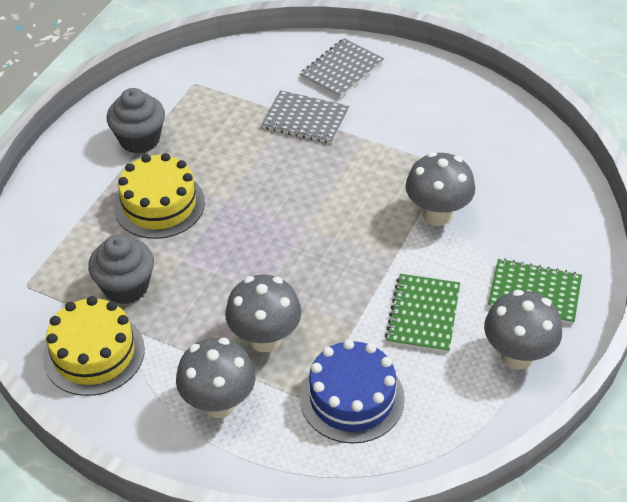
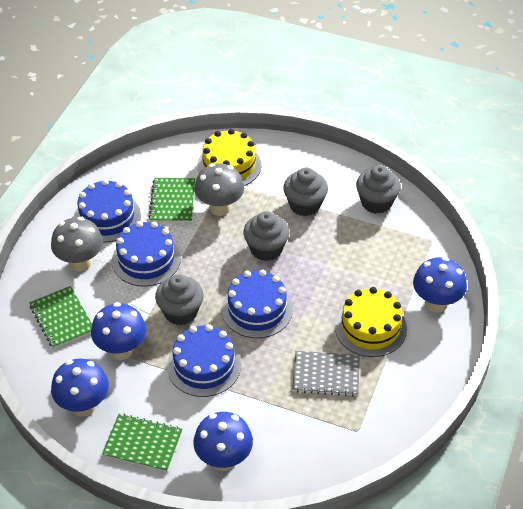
blue cake: 1 -> 4
blue mushroom: 0 -> 4
green notebook: 2 -> 3
grey cupcake: 2 -> 4
grey mushroom: 4 -> 2
grey notebook: 2 -> 1

